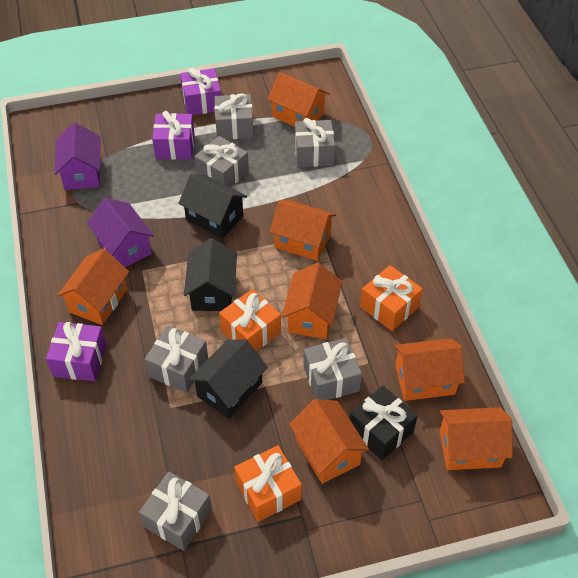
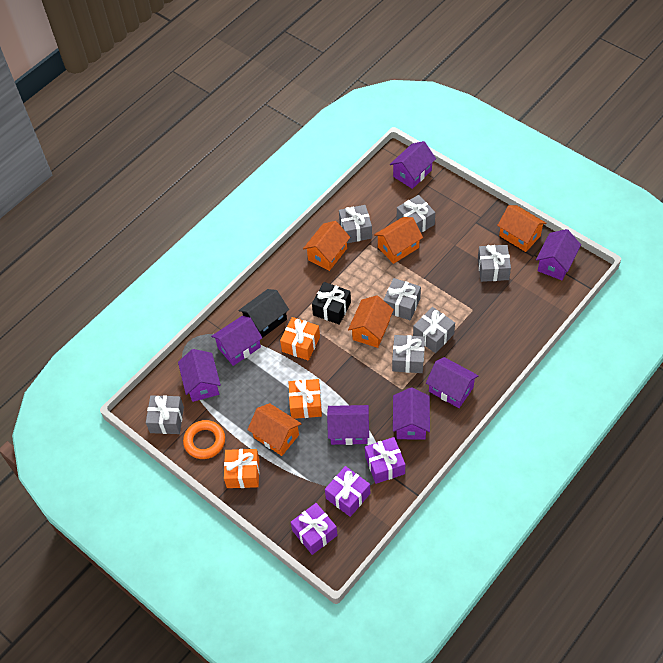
black house: 3 -> 1
grey gift: 6 -> 7
orange house: 7 -> 5
orange ring: 0 -> 1
purple house: 2 -> 7

